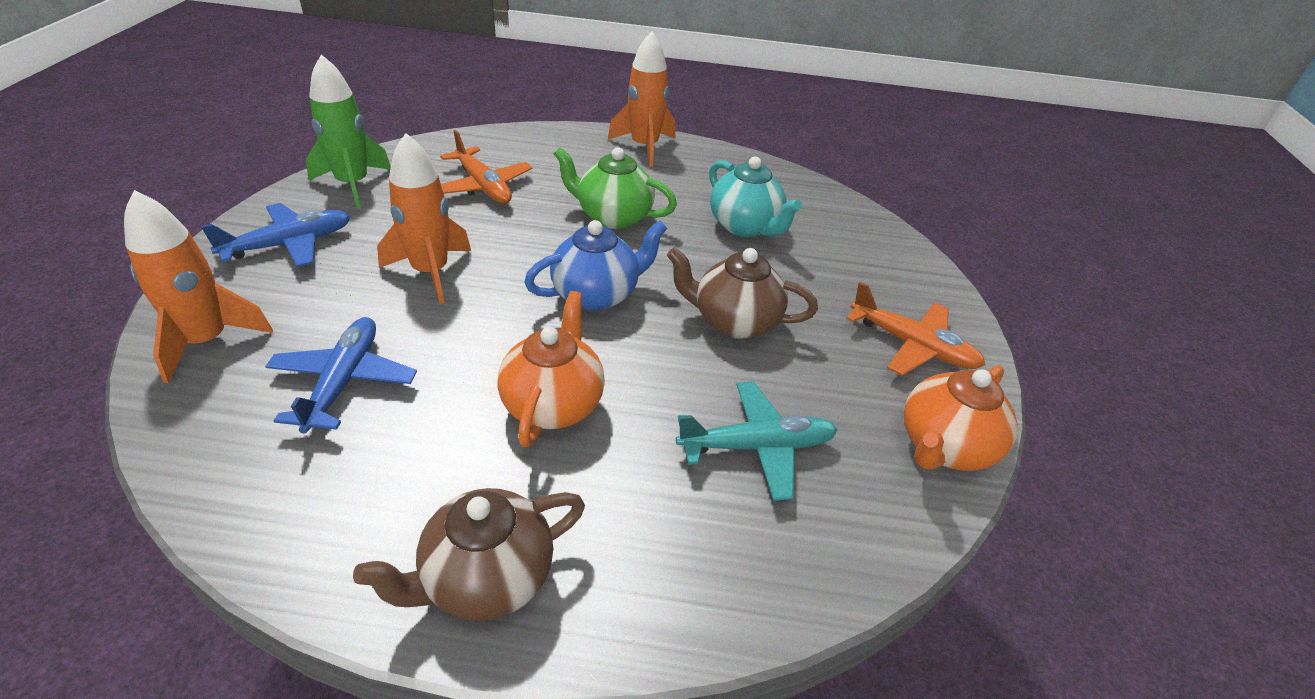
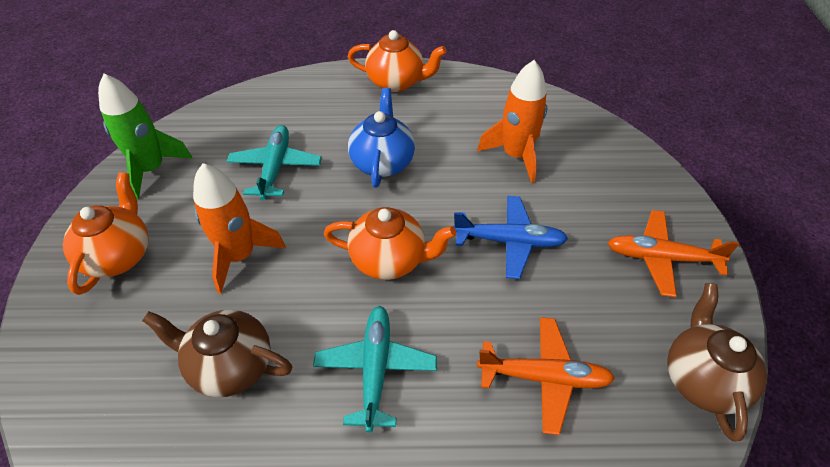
blue plane: 2 -> 1
green teapot: 1 -> 0
orange rocket: 3 -> 2
orange teapot: 2 -> 3
turquoise plane: 1 -> 2
turquoise teapot: 1 -> 0

